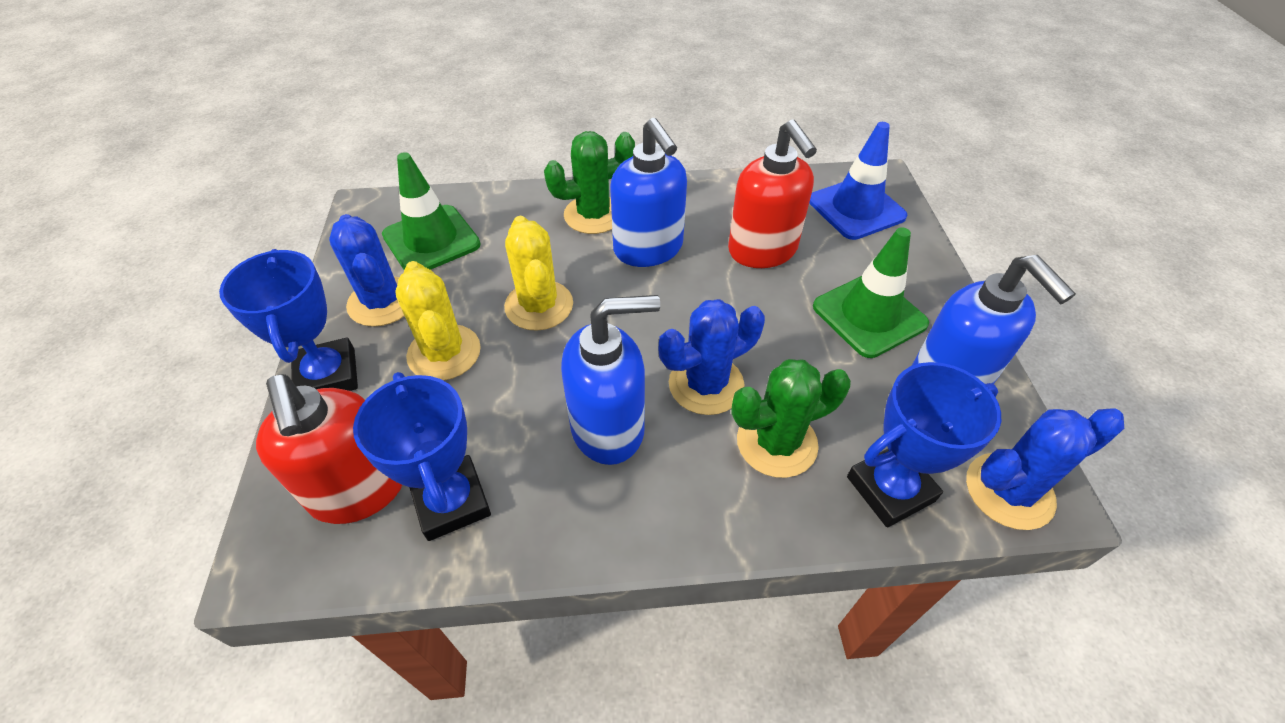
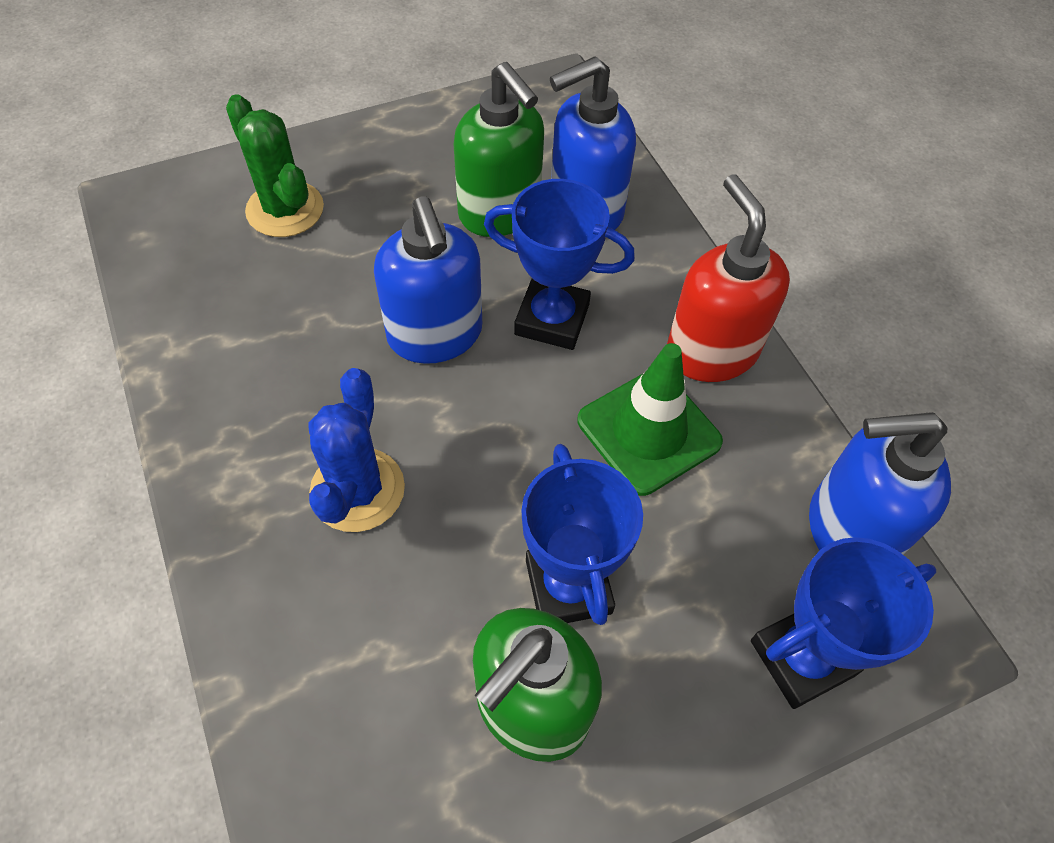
blue cactus: 3 -> 1
blue traffic cone: 1 -> 0
green cactus: 2 -> 1
green soap dispenser: 0 -> 2
green traffic cone: 2 -> 1
red soap dispenser: 2 -> 1
yellow cactus: 2 -> 0

